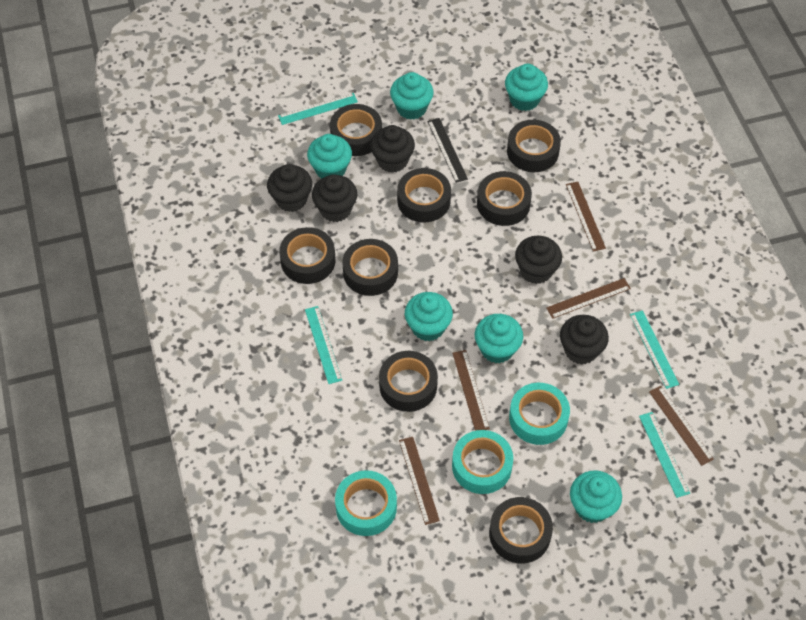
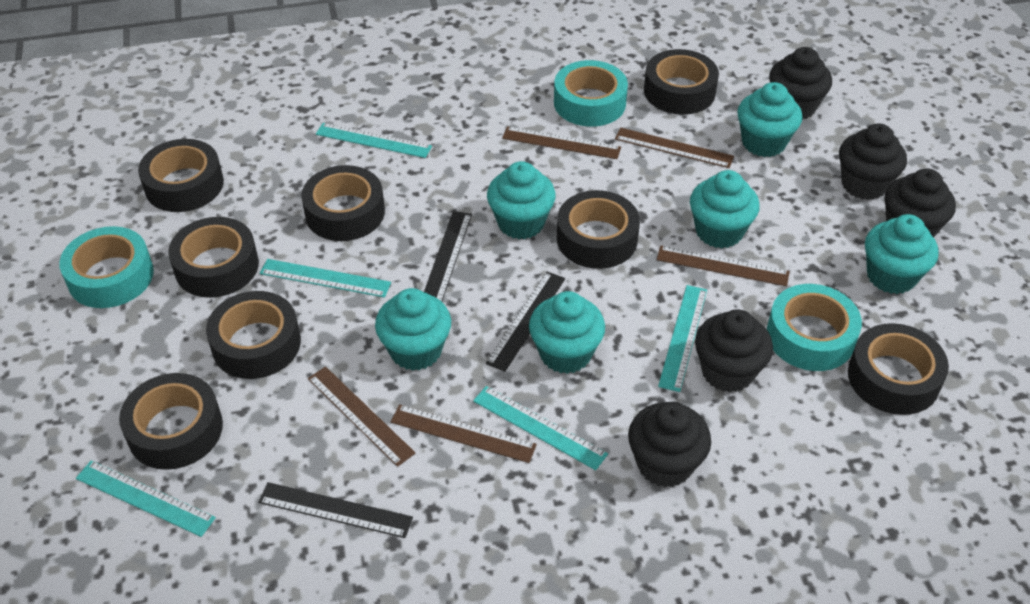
black ruler: 1 -> 3
turquoise ruler: 4 -> 5

